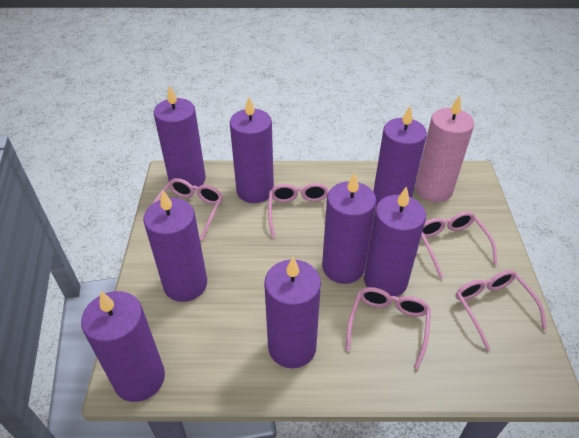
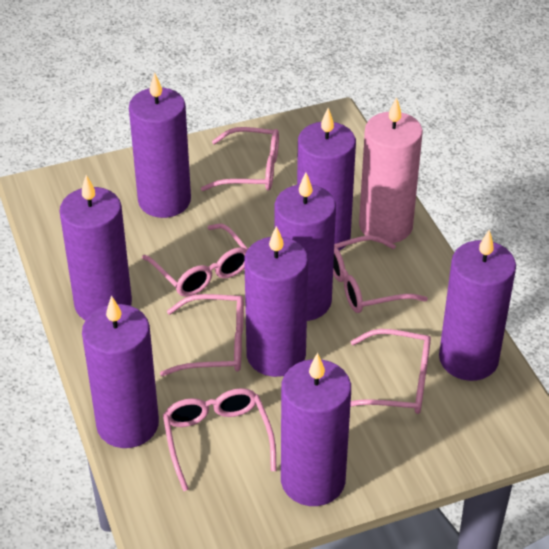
pink glasses: 5 -> 6

